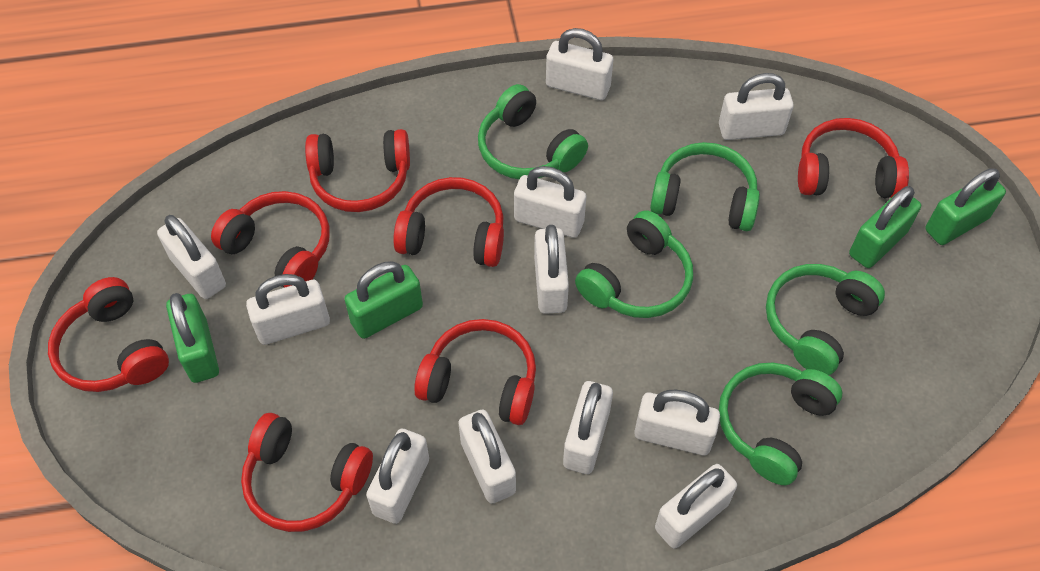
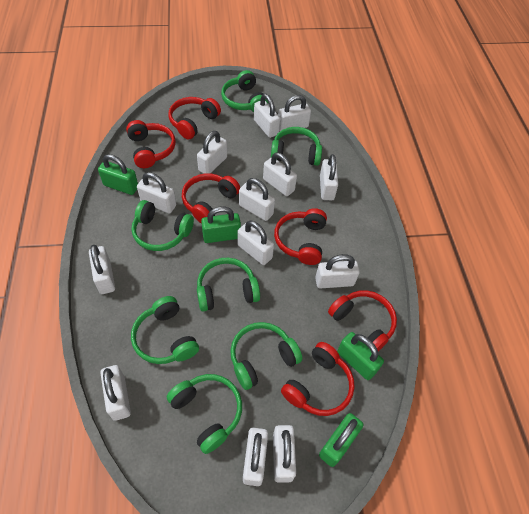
green headphones: 5 -> 7
red headphones: 7 -> 6
white padlock: 11 -> 13

